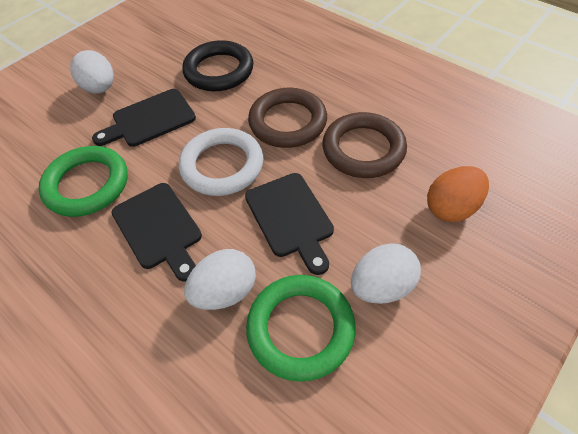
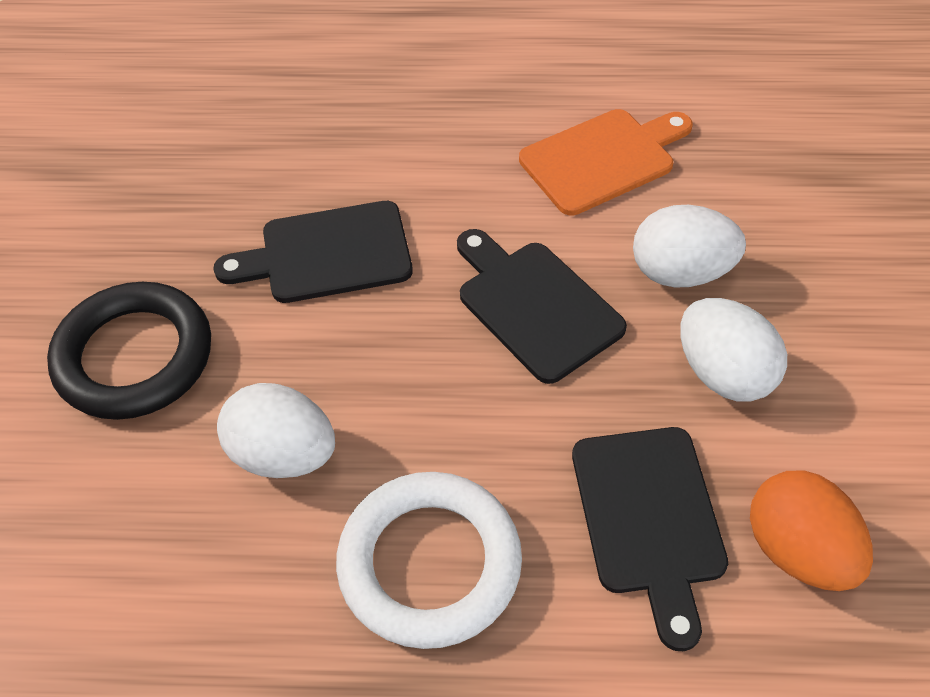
brown ring: 2 -> 0
green ring: 2 -> 0
orange cutting board: 0 -> 1

